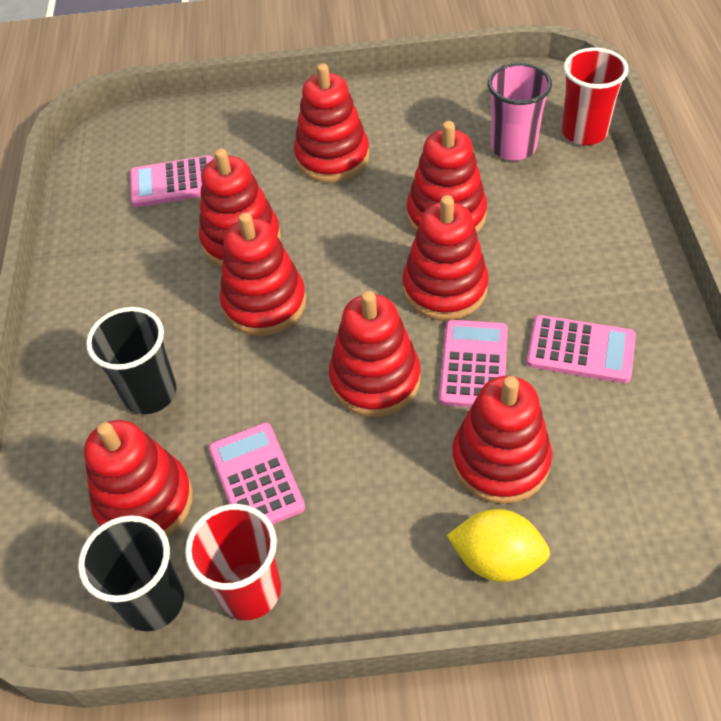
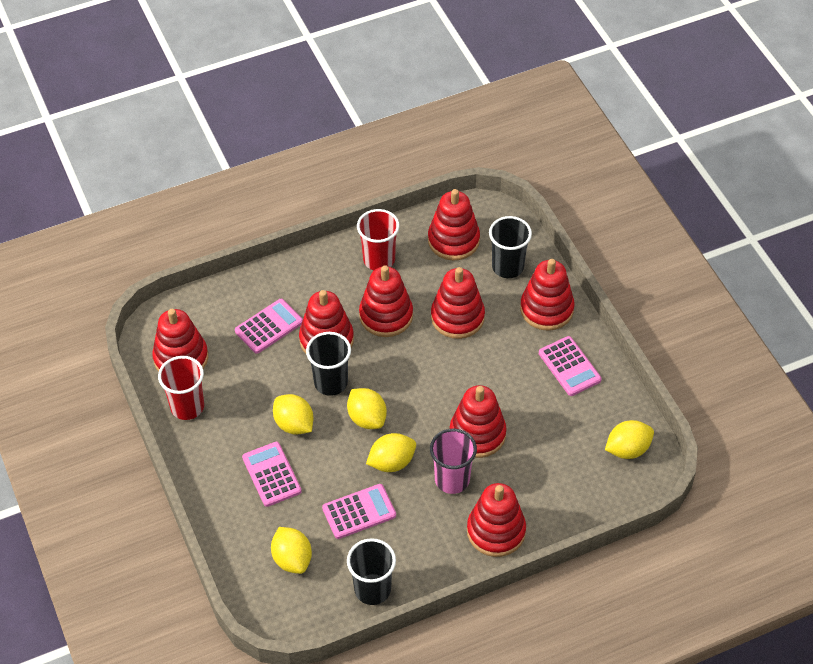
black cup: 2 -> 3
yellow lemon: 1 -> 5

